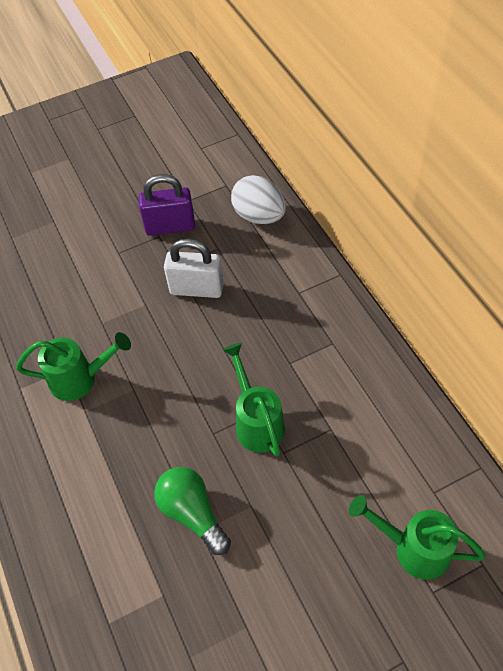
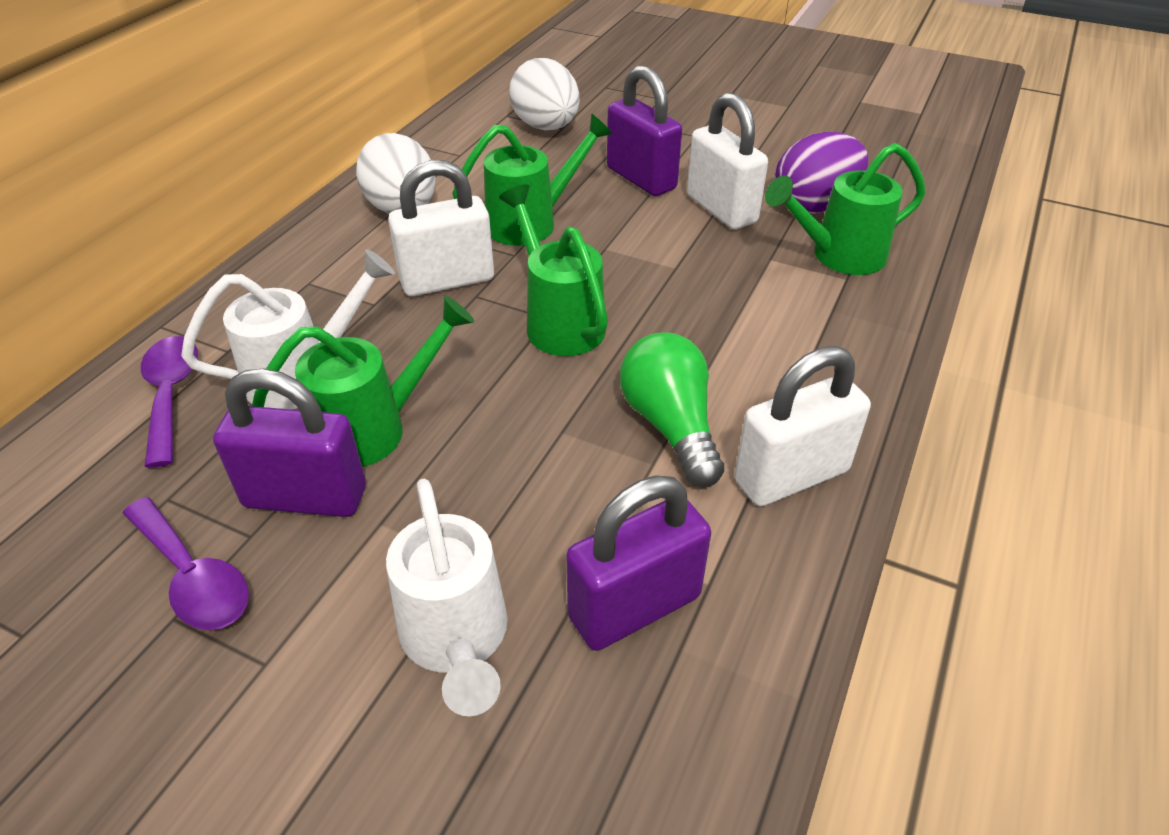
green watering can: 3 -> 4
purple egg: 0 -> 1
purple padlock: 1 -> 3
purple spoon: 0 -> 2
white egg: 1 -> 2
white padlock: 1 -> 3
white watering can: 0 -> 2

